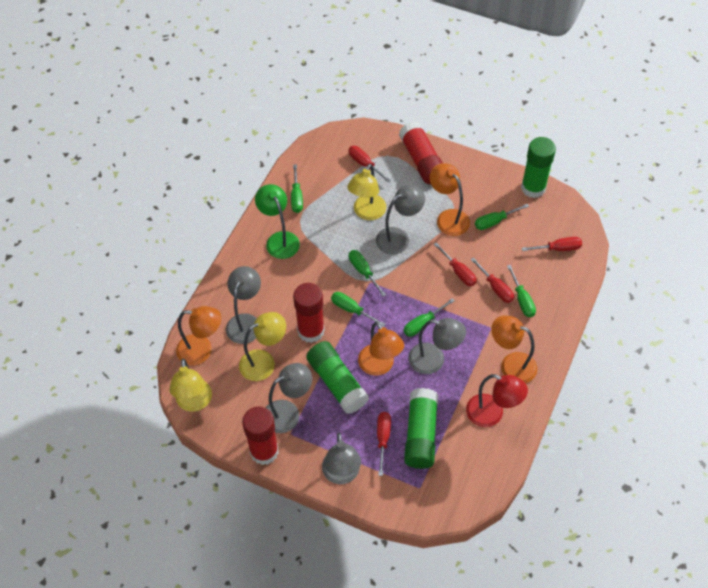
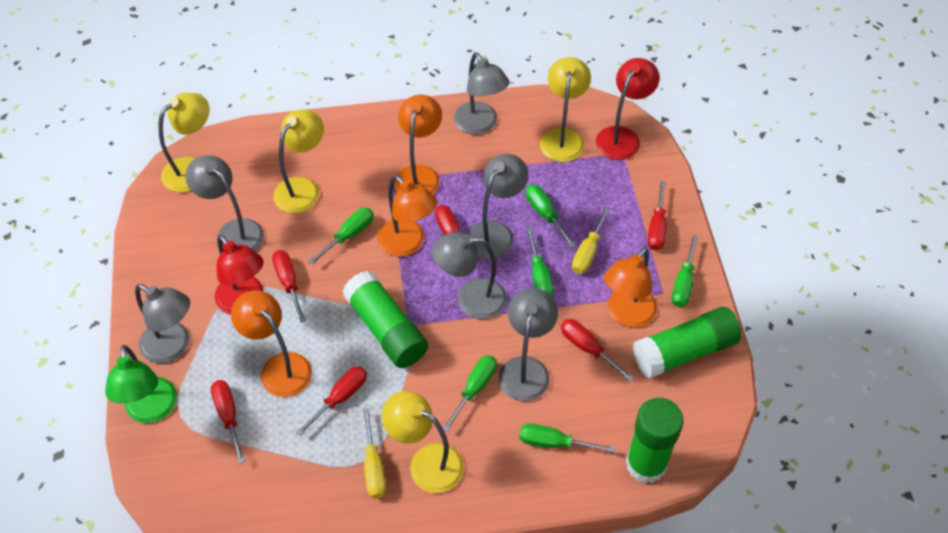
grey lamp: 5 -> 6
red glue stick: 3 -> 0
red lamp: 1 -> 2
red screwdriver: 5 -> 6
yellow lamp: 3 -> 4
yellow screwdriver: 0 -> 2

